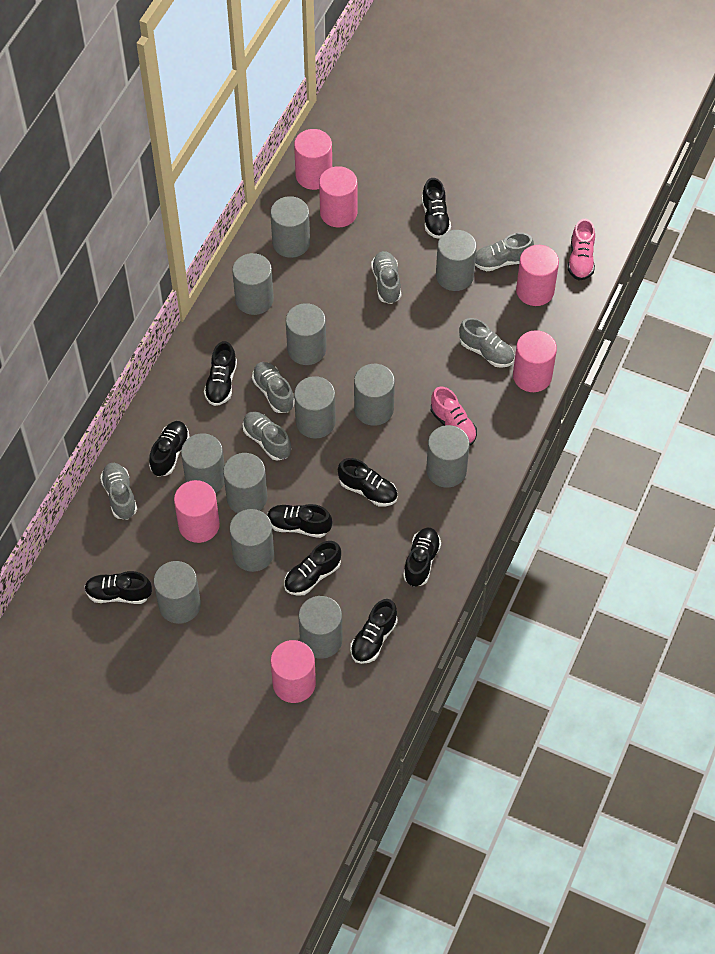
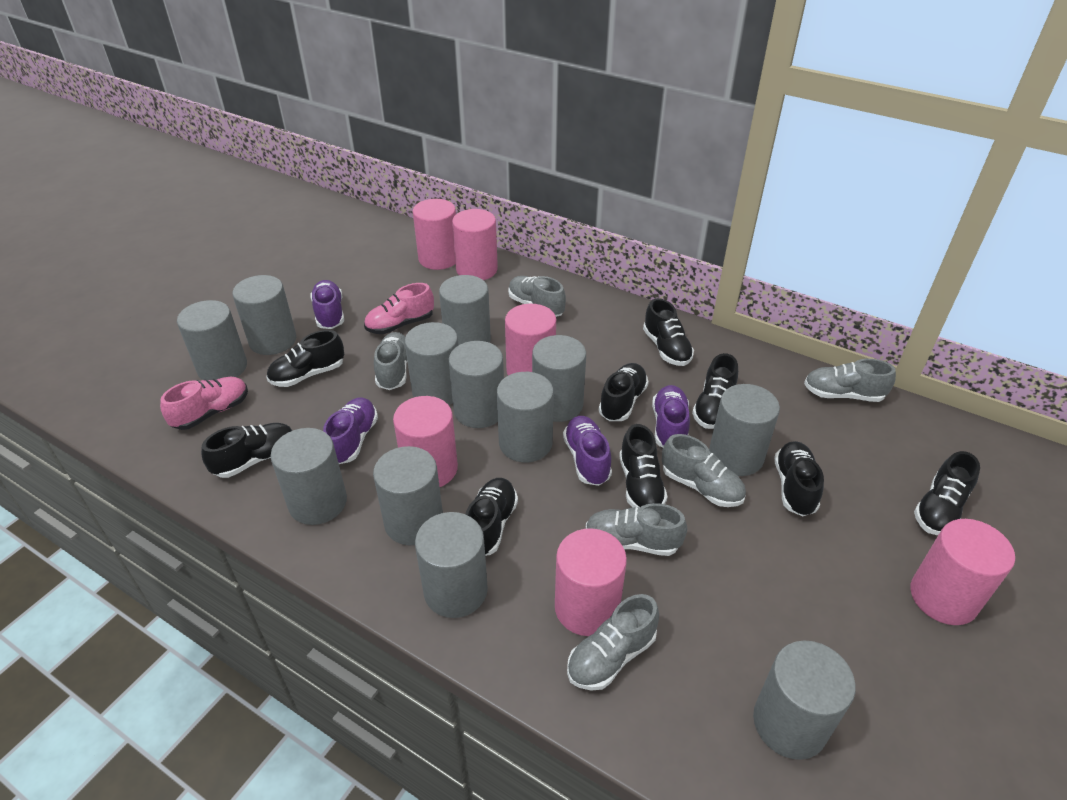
purple shoe: 0 -> 4

